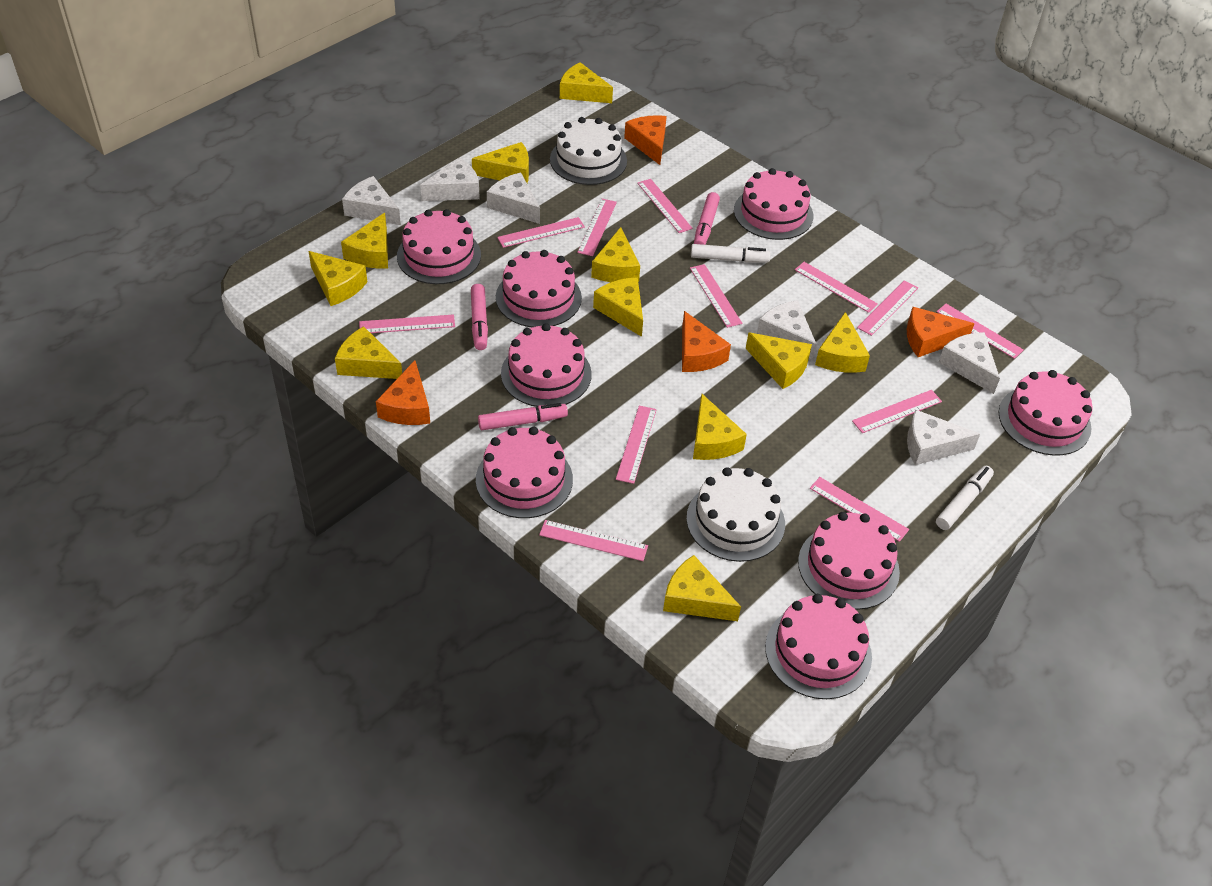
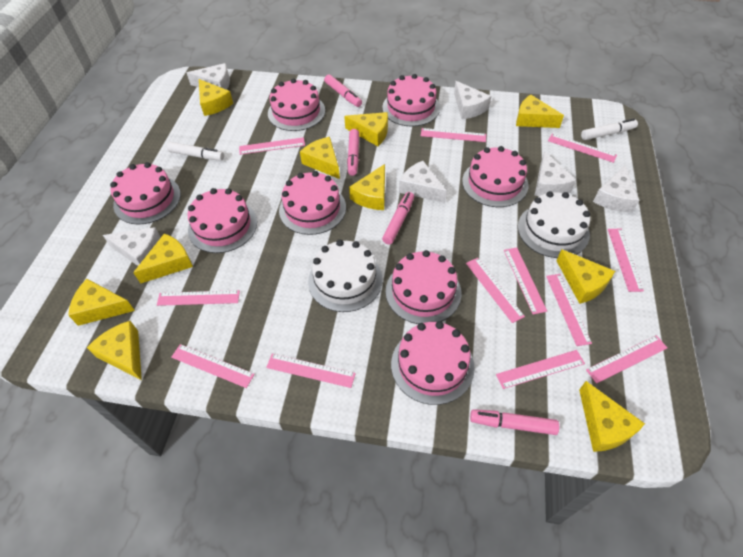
orange cheese: 4 -> 0
pink marker: 3 -> 4
yellow cheese: 11 -> 10

